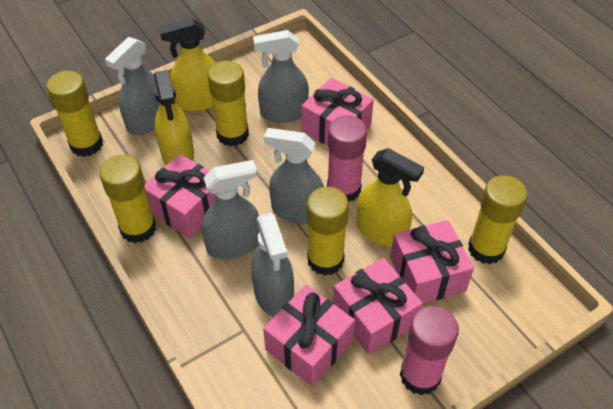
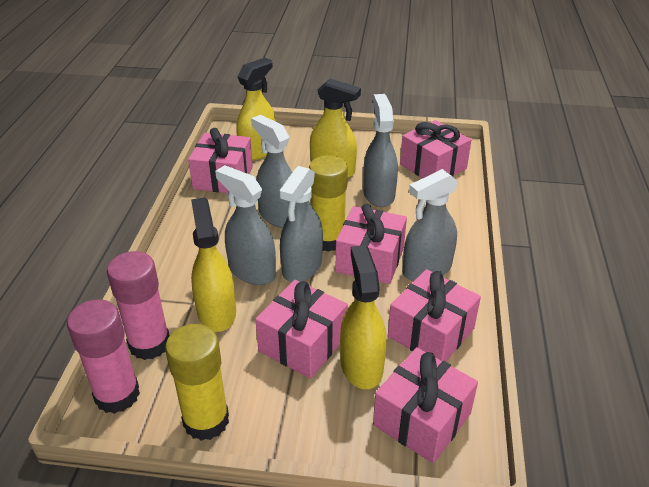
pink gift: 5 -> 6
yellow glue stick: 5 -> 2
yellow spray bottle: 3 -> 4

